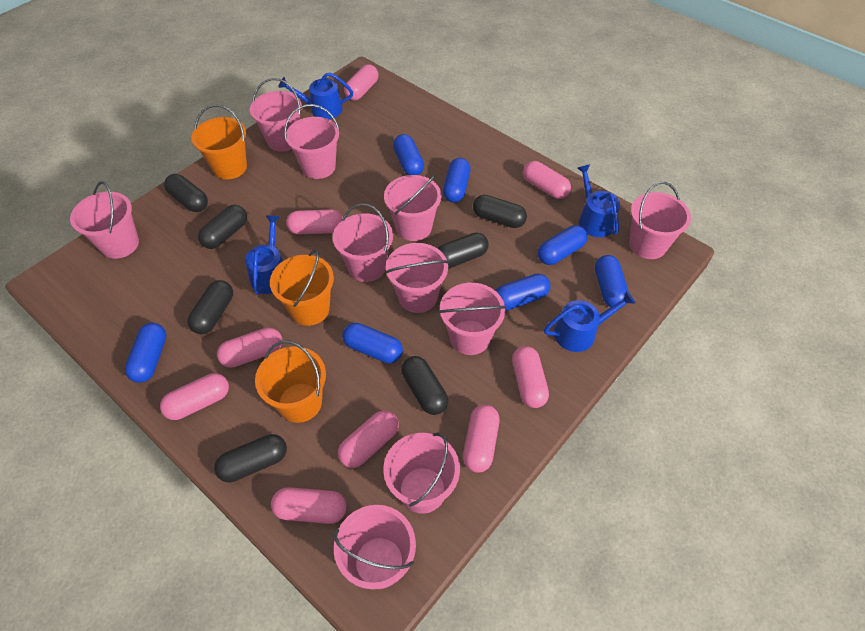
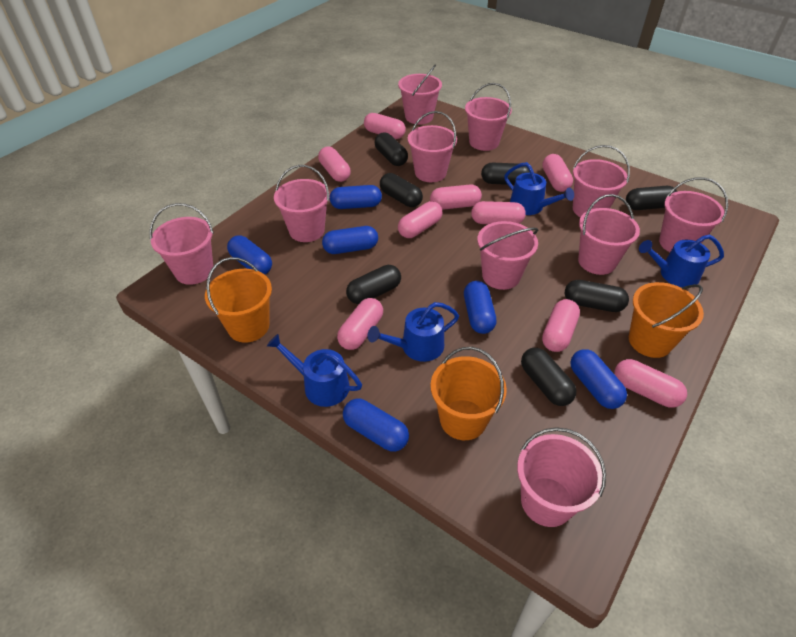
blue capsule: 7 -> 6

